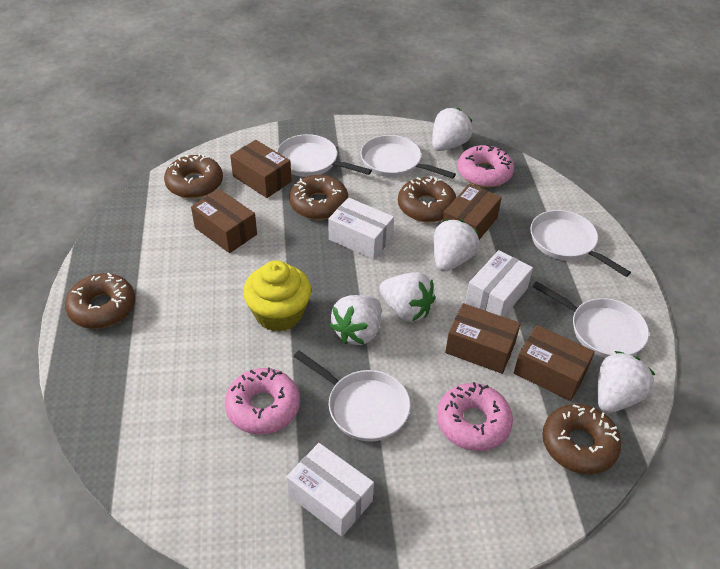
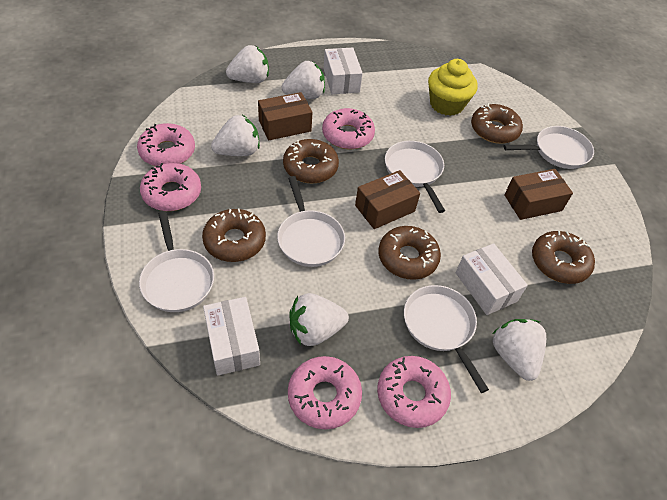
brown box: 5 -> 3
pink donut: 3 -> 5

